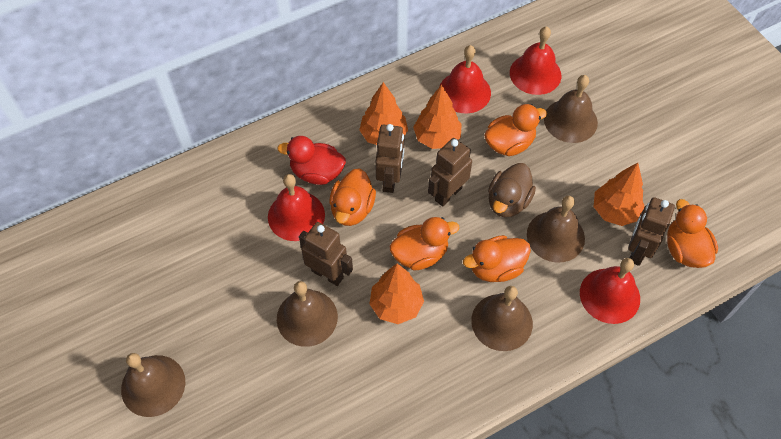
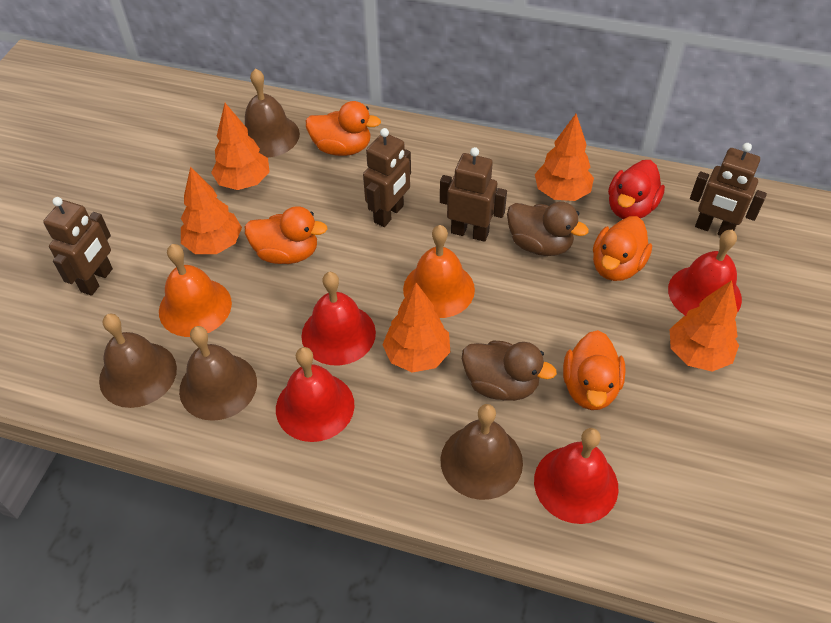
brown bell: 5 -> 4
brown duck: 1 -> 2
orange bell: 0 -> 2
orange duck: 5 -> 4
orange tree: 4 -> 5

